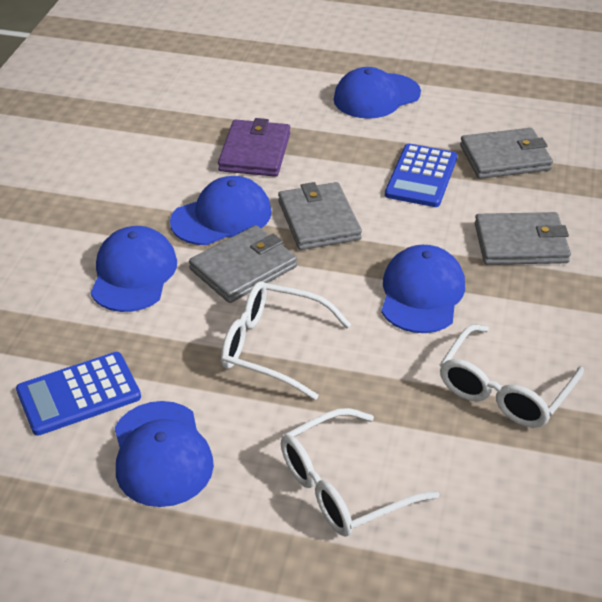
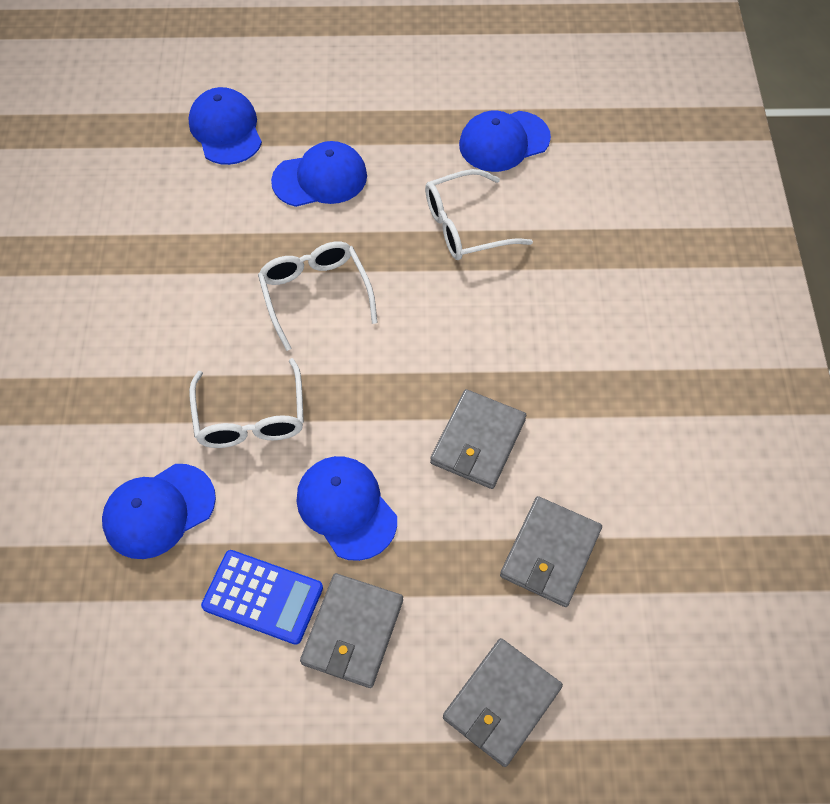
blue calculator: 2 -> 1
purple wallet: 1 -> 0

